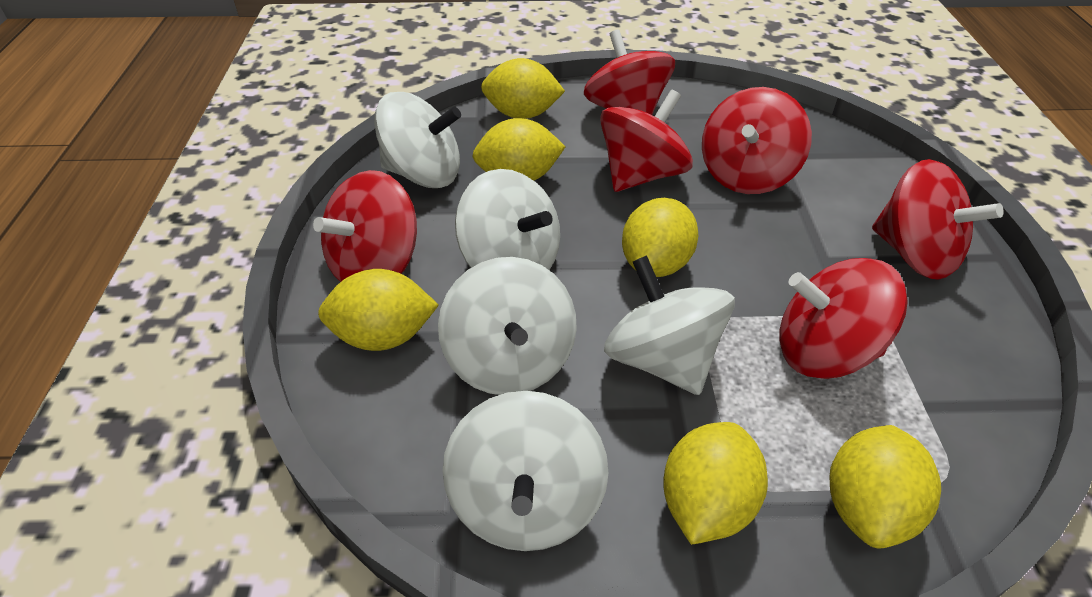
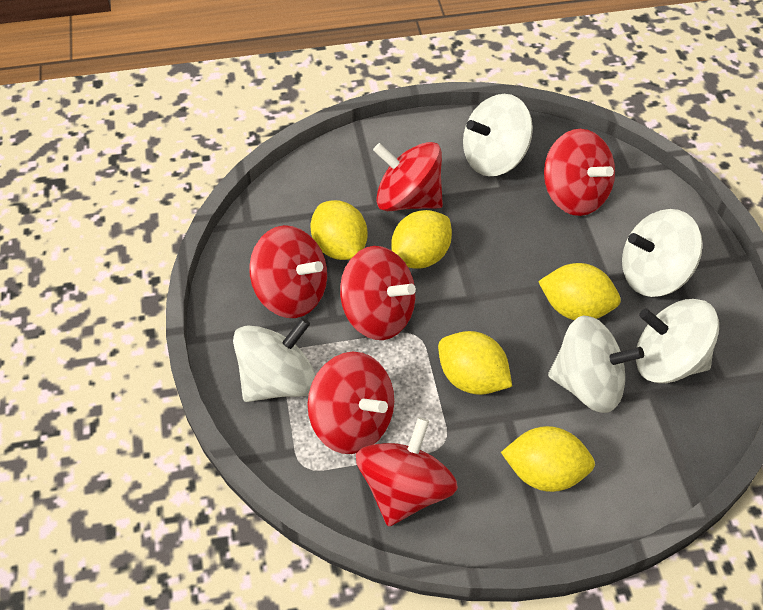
yellow lemon: 6 -> 5

